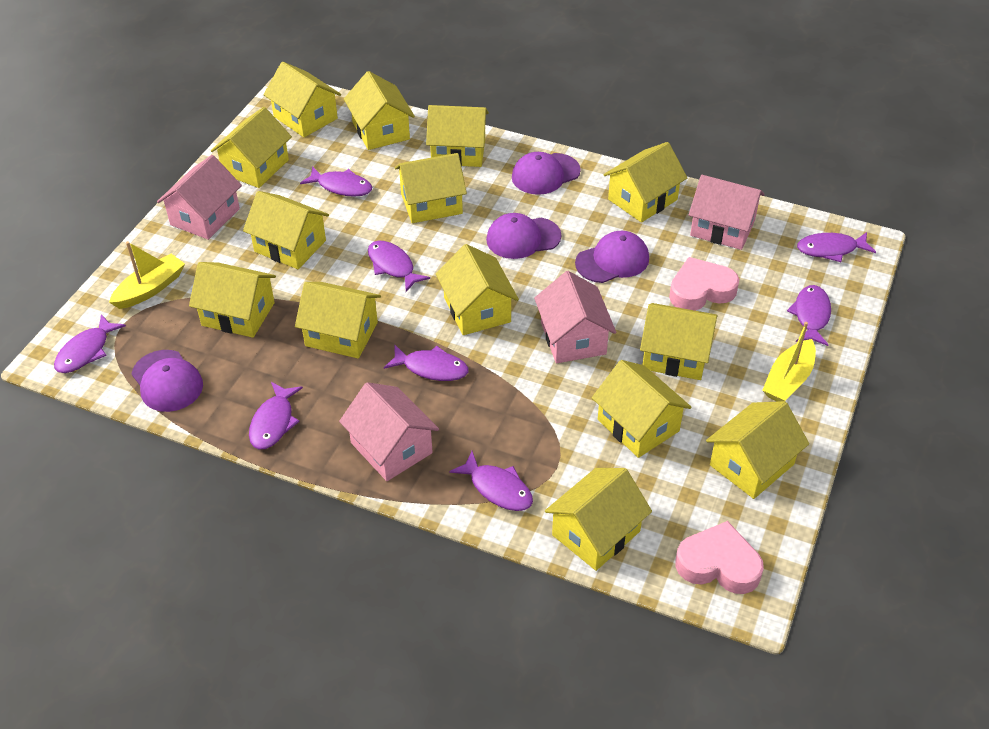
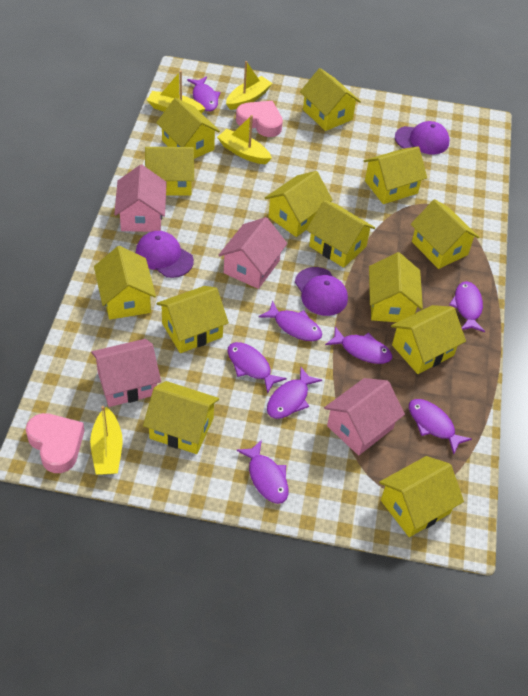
purple cap: 4 -> 3
yellow boat: 2 -> 4
yellow house: 14 -> 13

